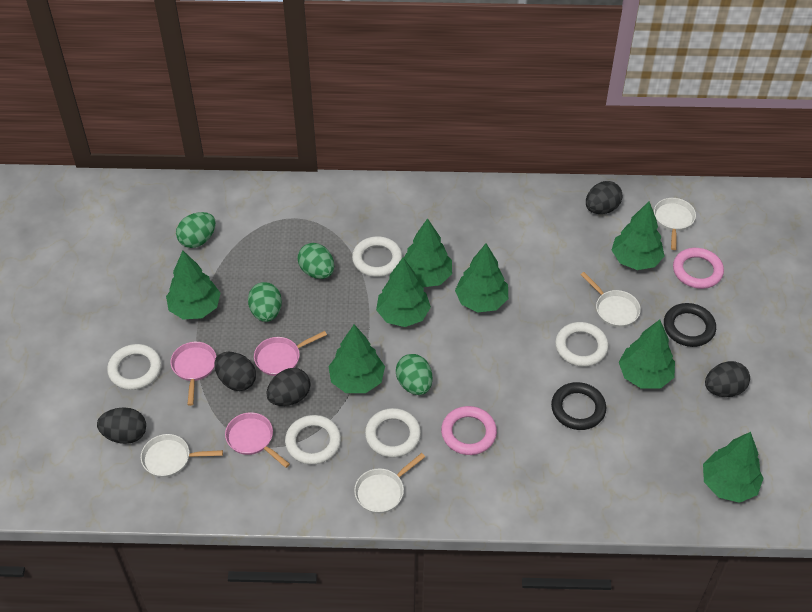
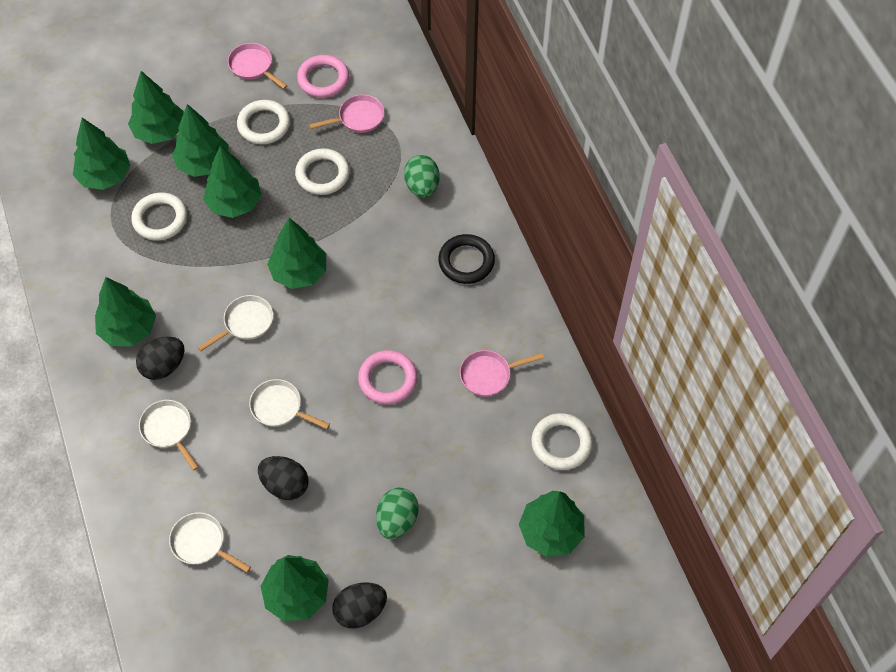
black egg: 5 -> 3
black ring: 2 -> 1
green egg: 4 -> 2
white ring: 5 -> 4

